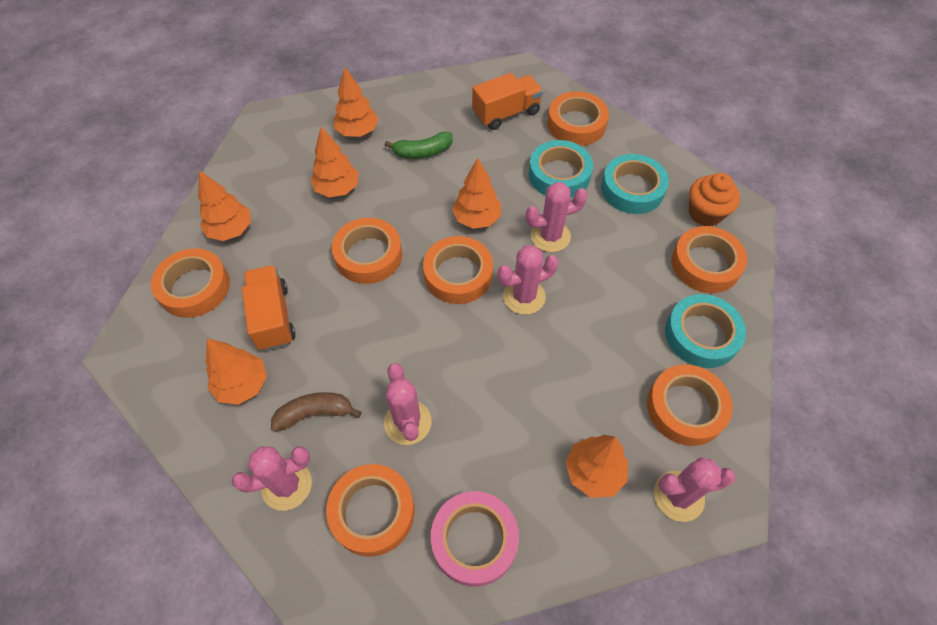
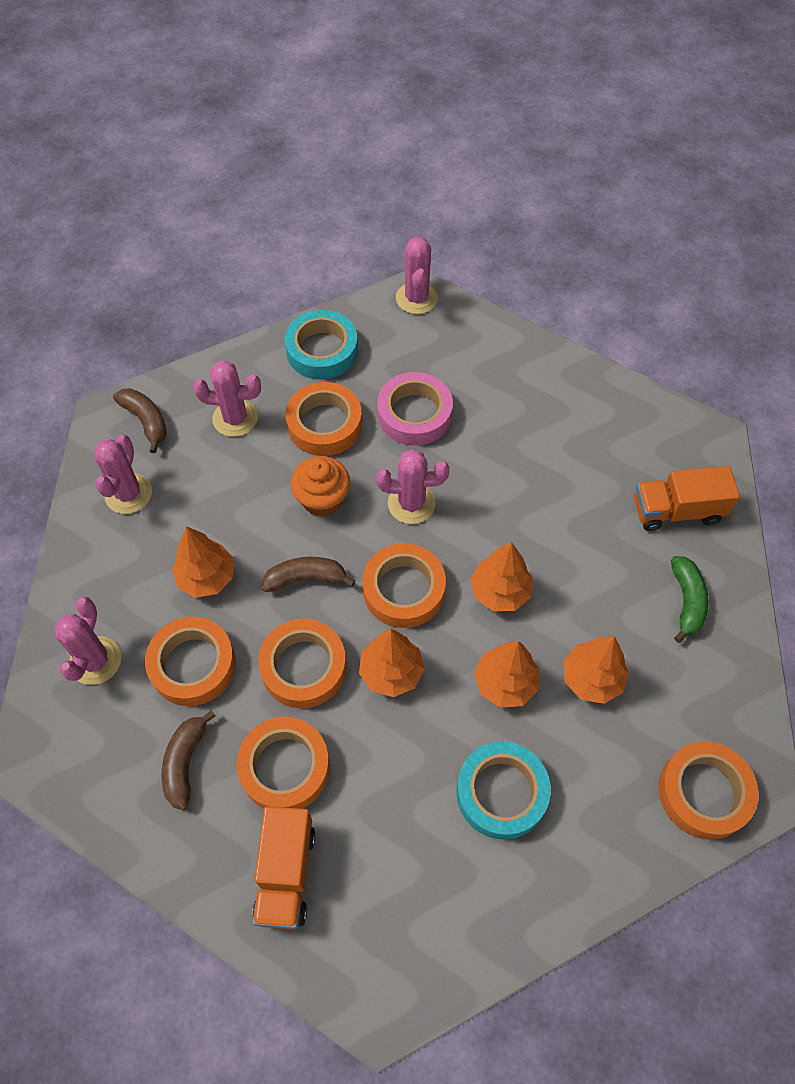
brown banana: 1 -> 3
orange tape: 7 -> 6
orange tree: 6 -> 5
turquoise tape: 3 -> 2

